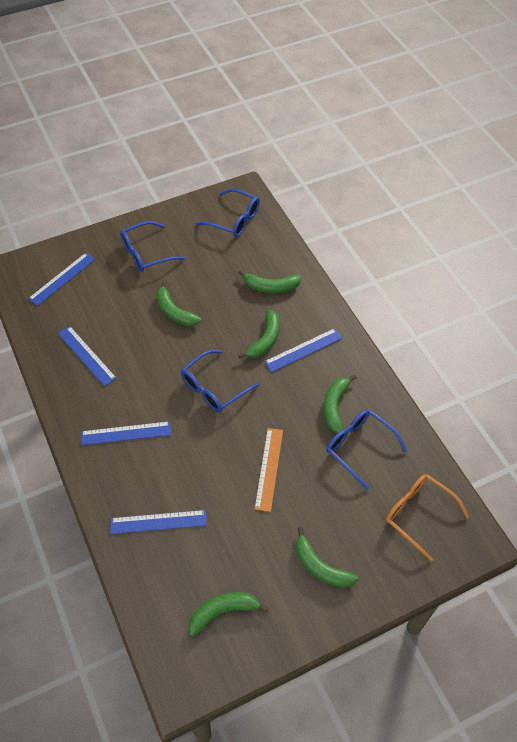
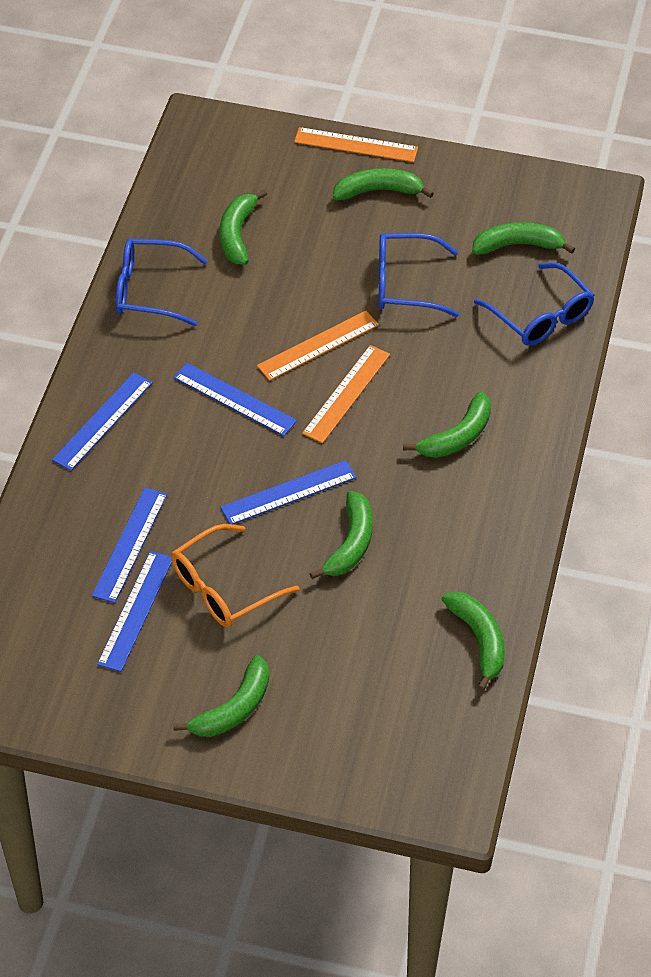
blue glasses: 4 -> 3
green banana: 6 -> 7
orange ruler: 1 -> 3

